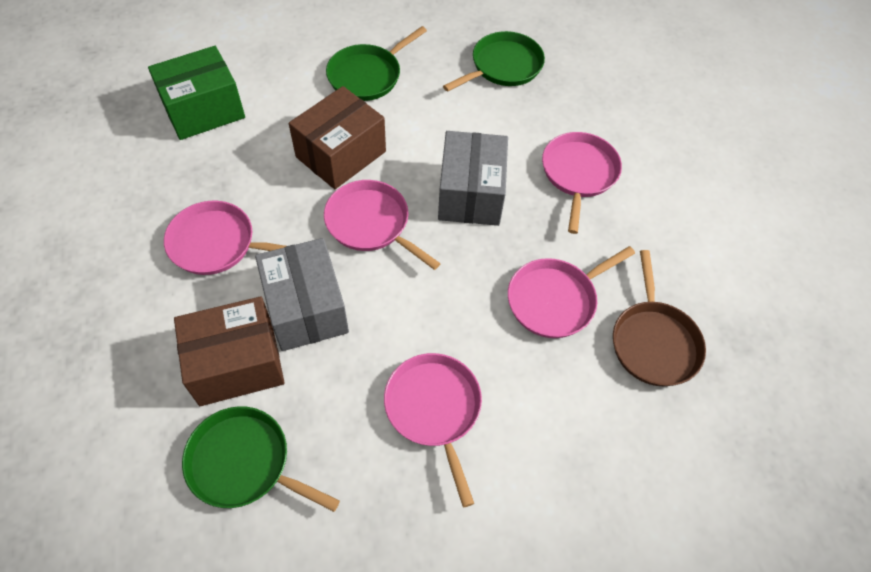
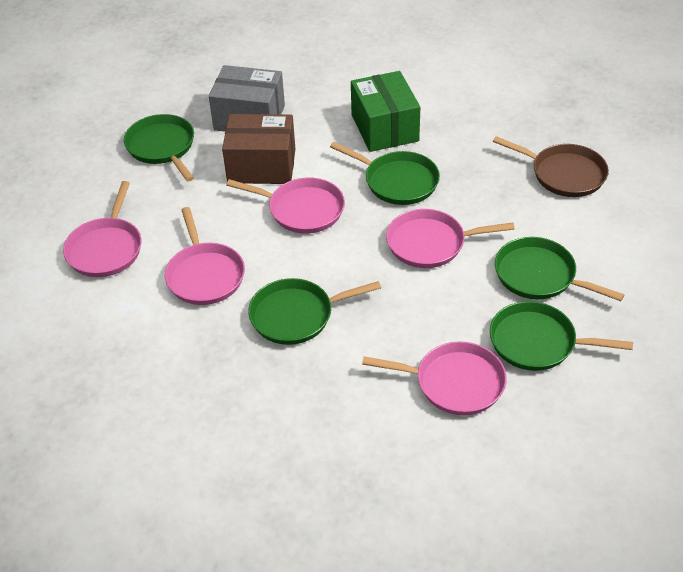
brown box: 2 -> 1
green pan: 3 -> 5
grey box: 2 -> 1

